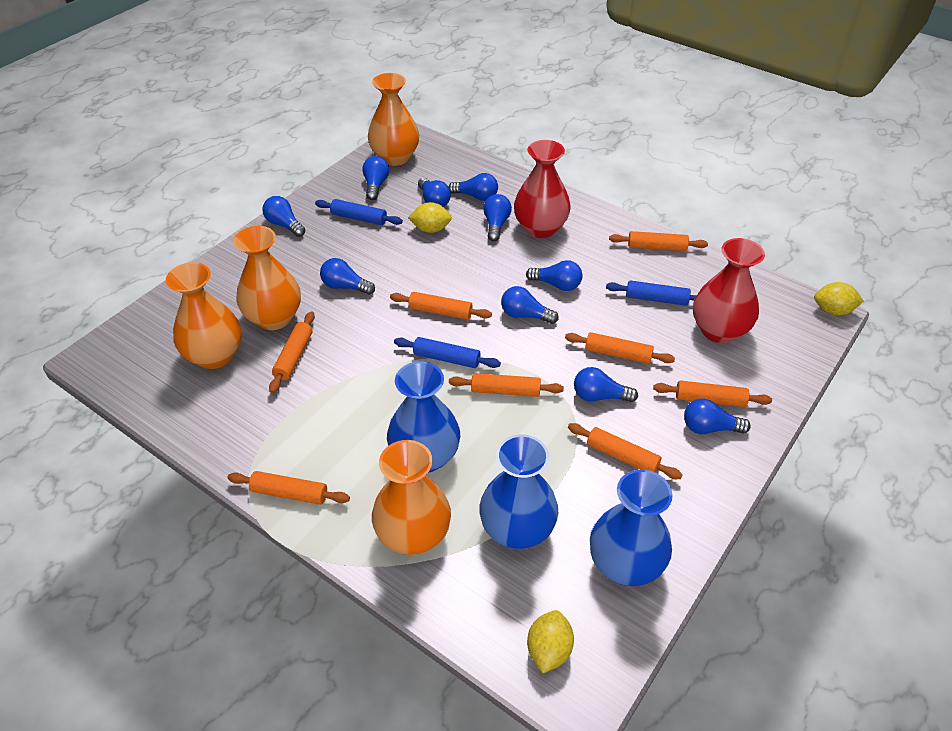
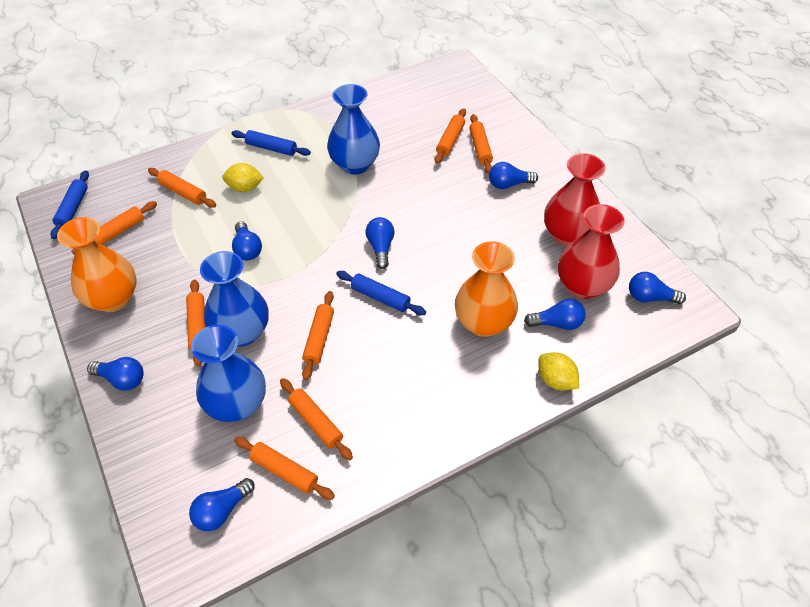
blue light bulb: 10 -> 7
orange vase: 4 -> 2
yellow lemon: 3 -> 2

